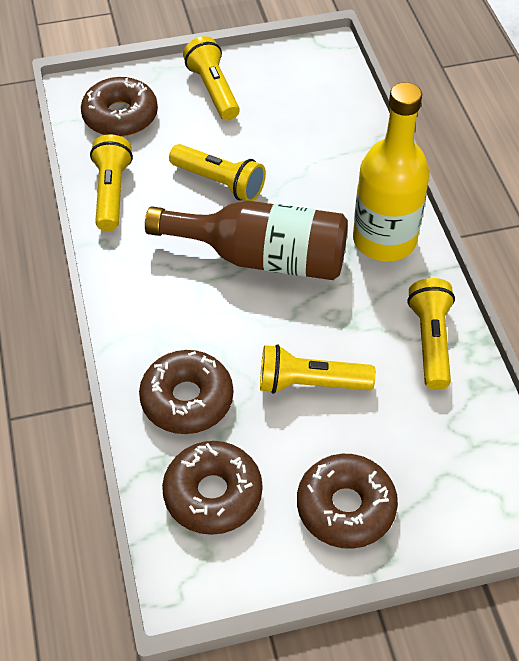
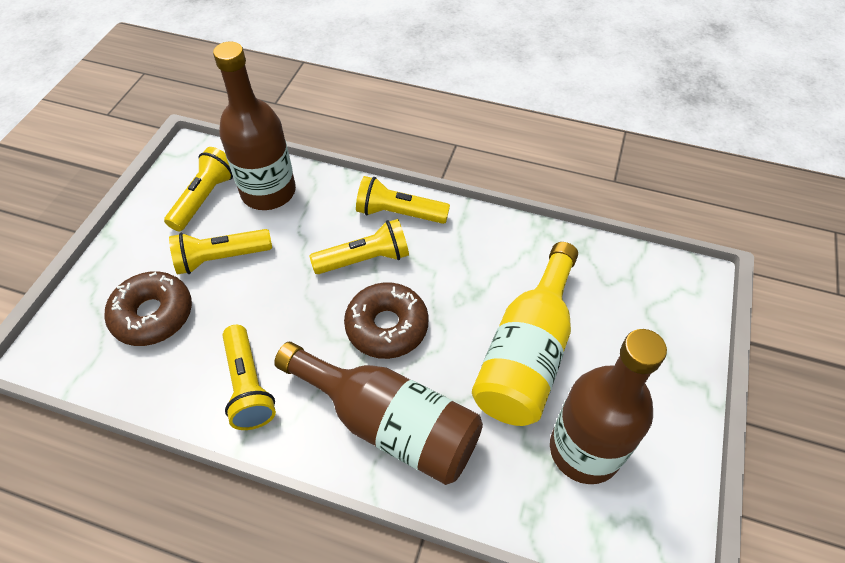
brown bottle: 1 -> 3
brown donut: 4 -> 2

